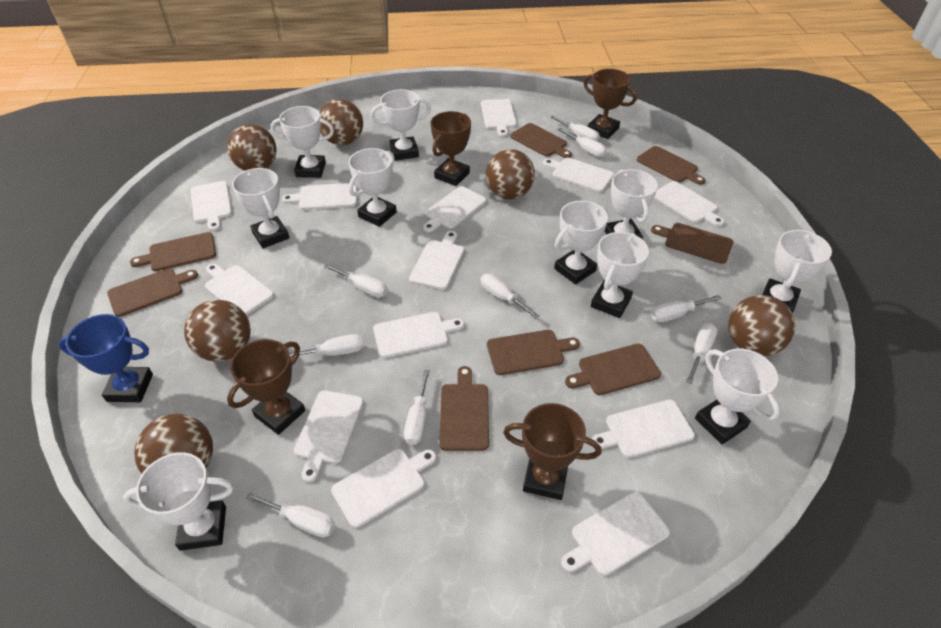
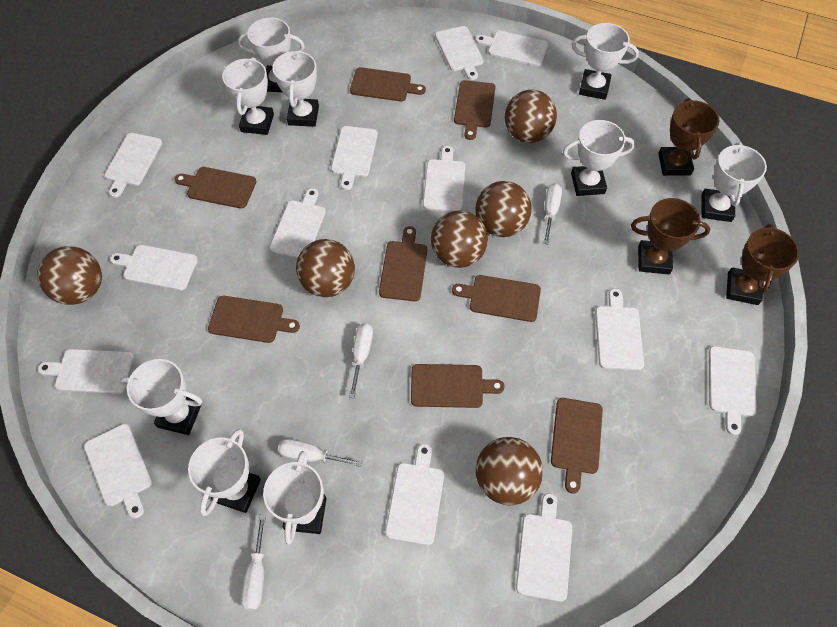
blue trophy: 1 -> 0
brown trophy: 4 -> 3
white screwdriver: 9 -> 4
white trophy: 10 -> 9

